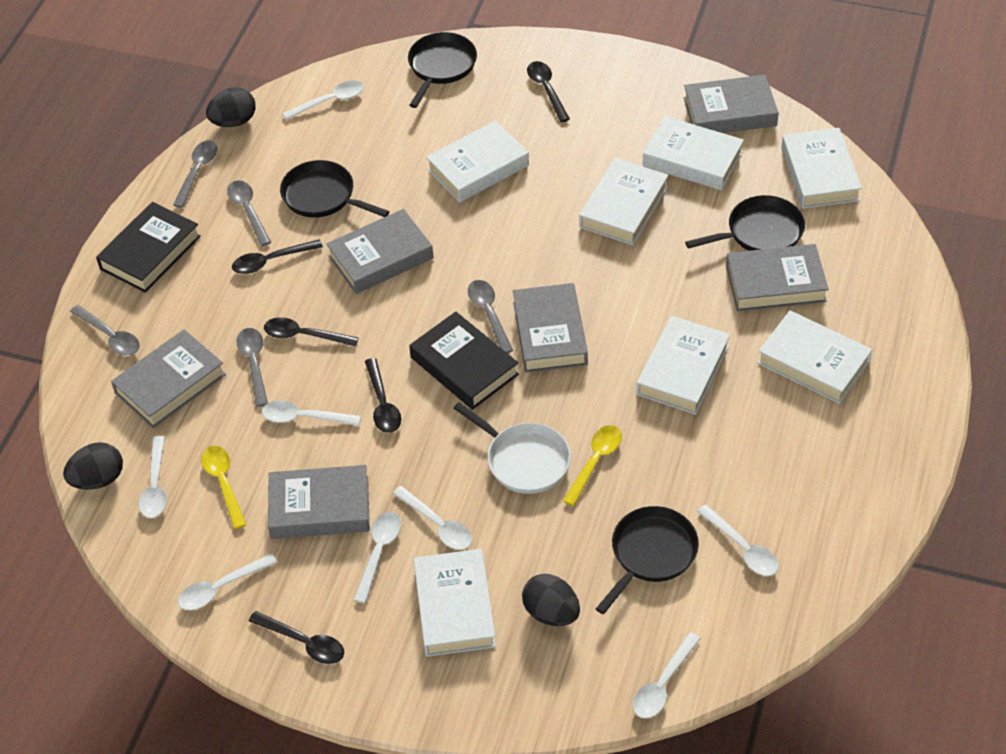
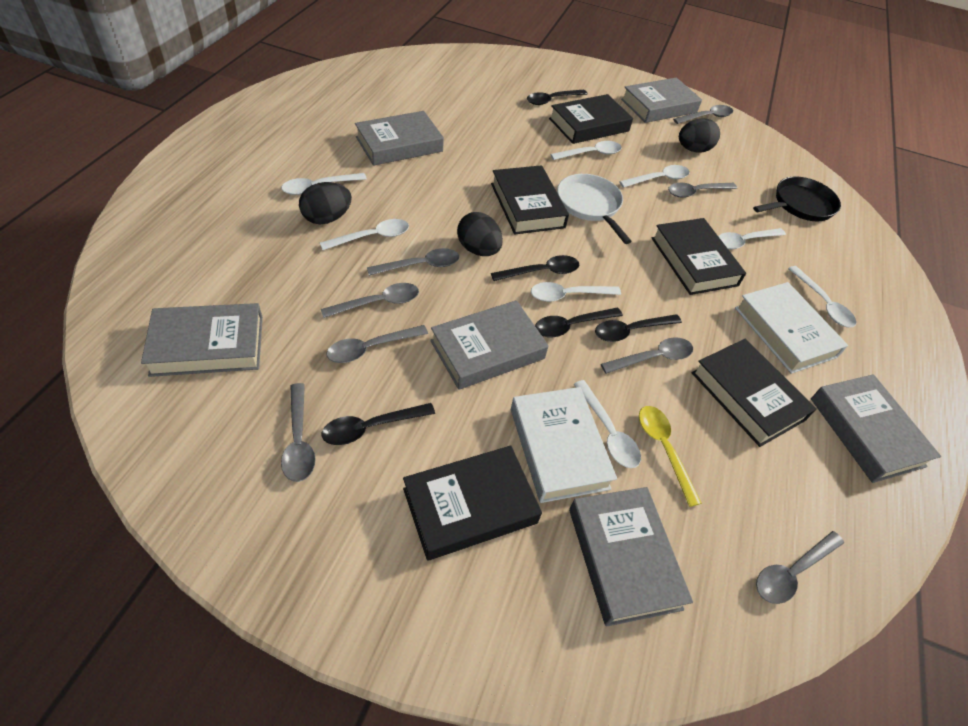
black book: 2 -> 5
black pan: 4 -> 1
grey spoon: 5 -> 8
white book: 7 -> 2
yellow spoon: 2 -> 1

